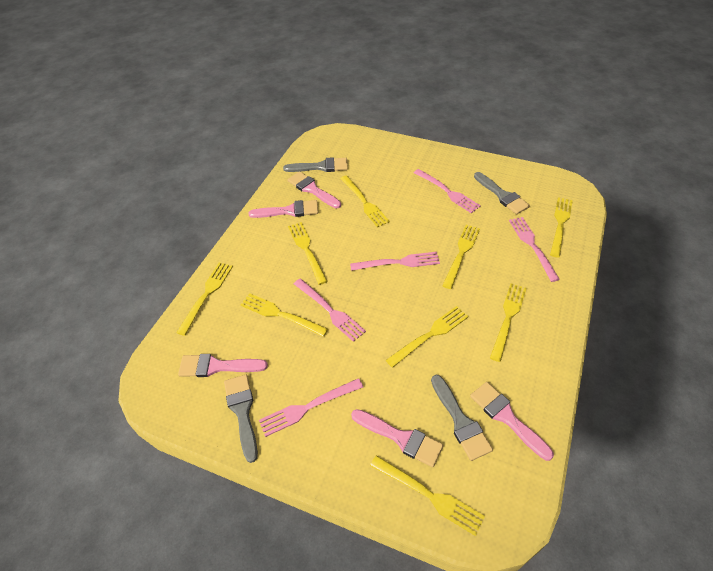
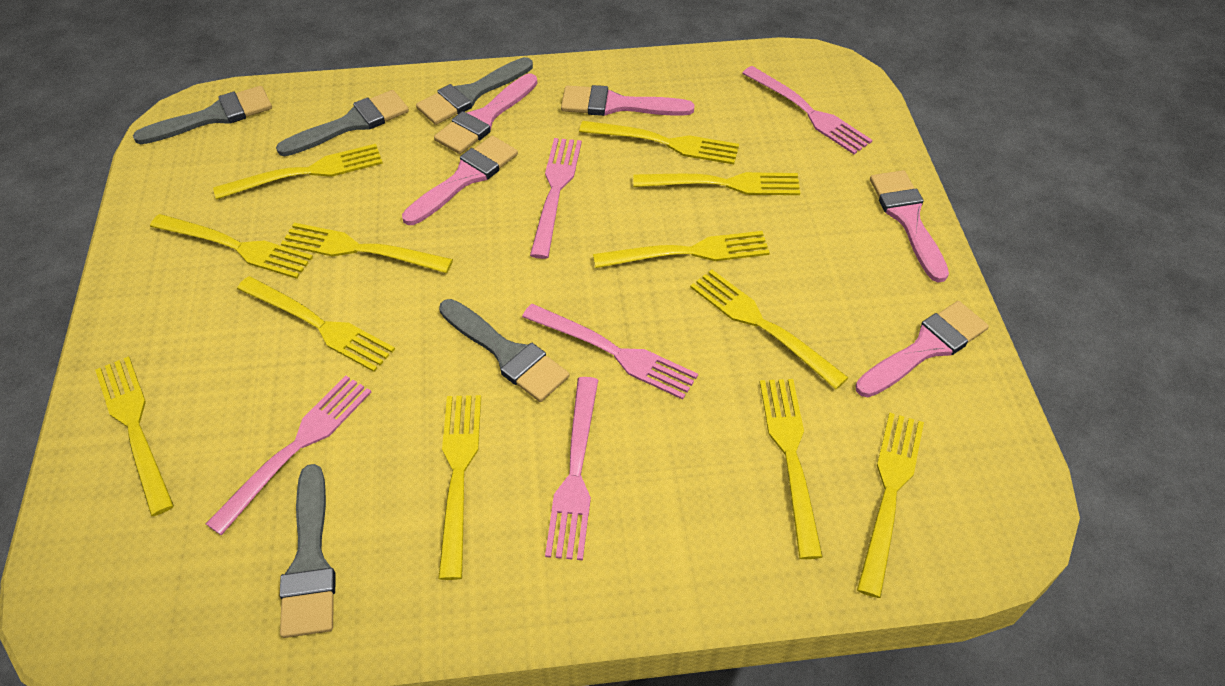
grey brush: 4 -> 5
yellow fork: 9 -> 12

